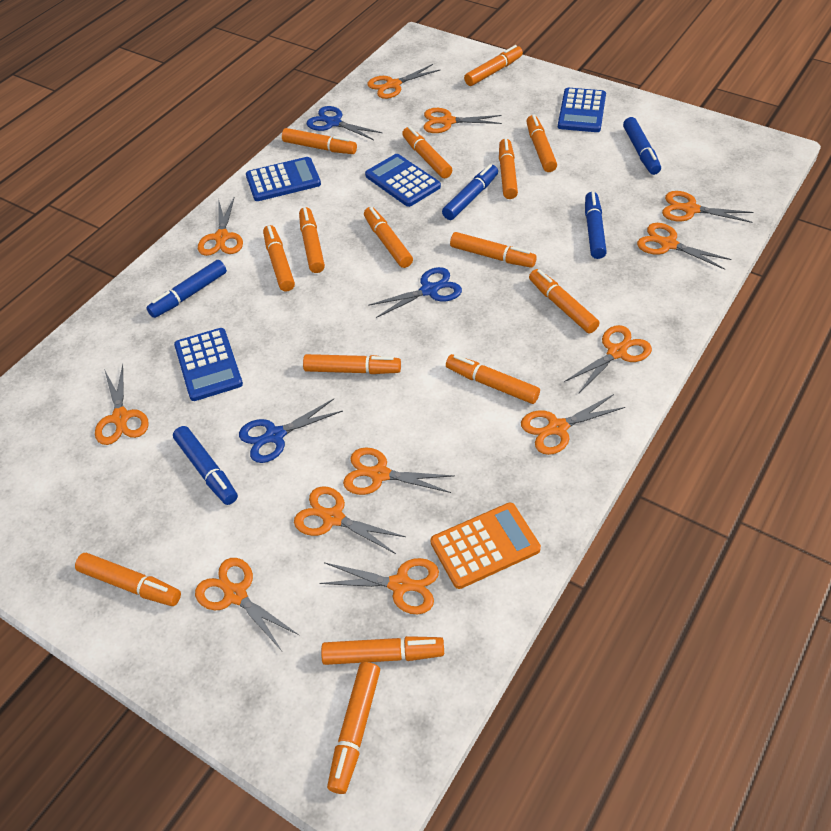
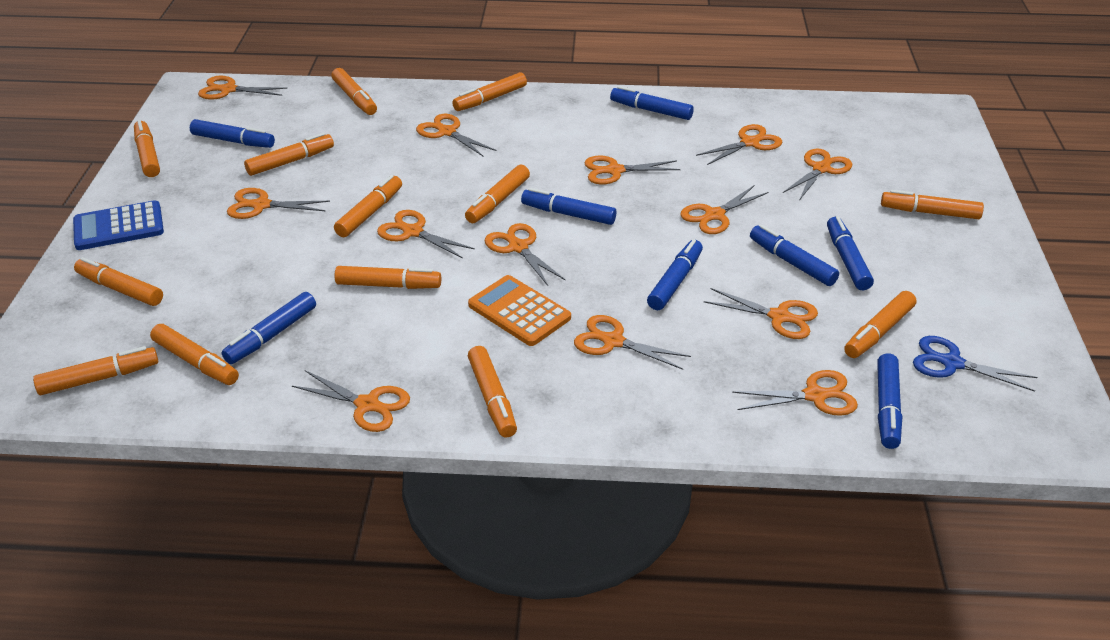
blue calculator: 4 -> 1
blue marker: 5 -> 8
blue scissors: 3 -> 1
orange marker: 15 -> 13
orange scissors: 12 -> 13

